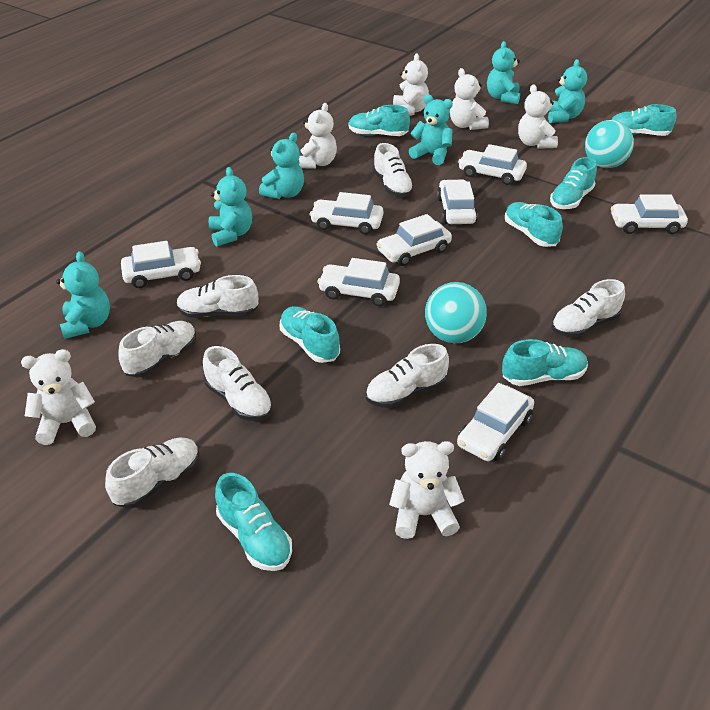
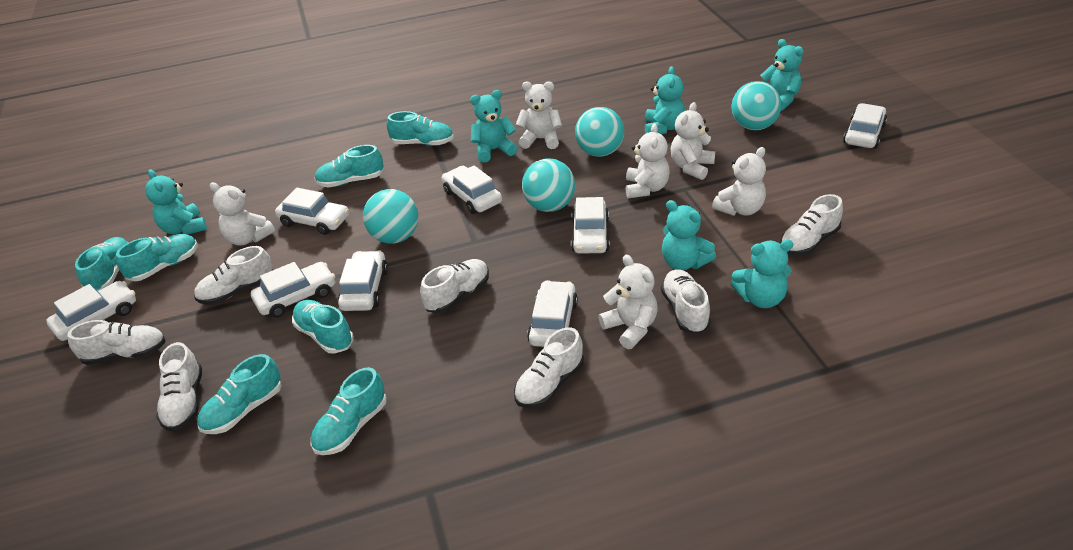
turquoise ball: 2 -> 4

